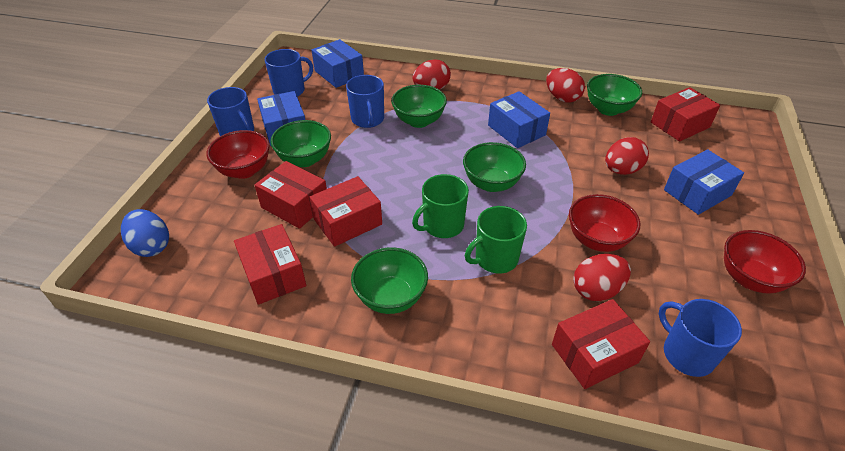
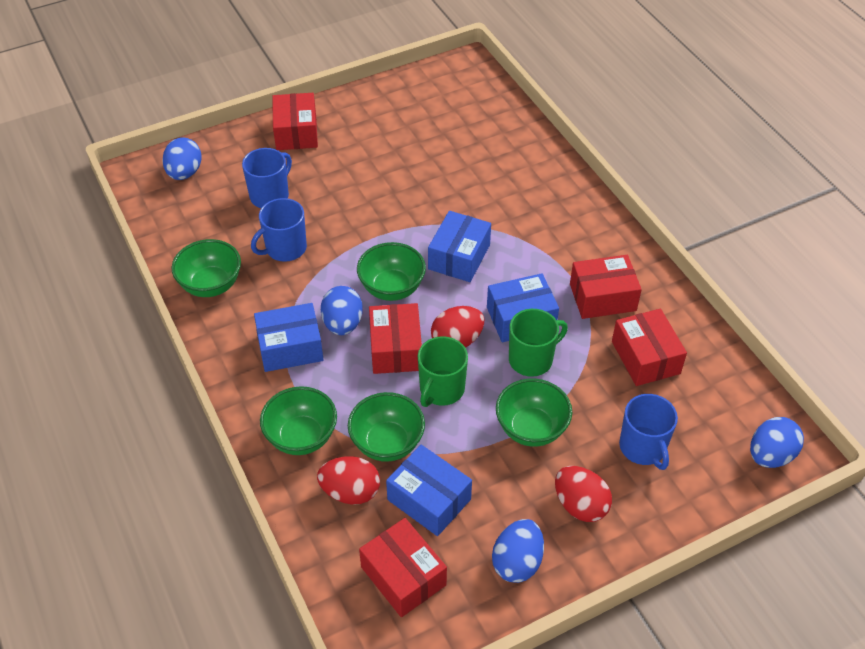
blue egg: 1 -> 4
blue mug: 4 -> 3
red bowl: 3 -> 0
red egg: 4 -> 3

